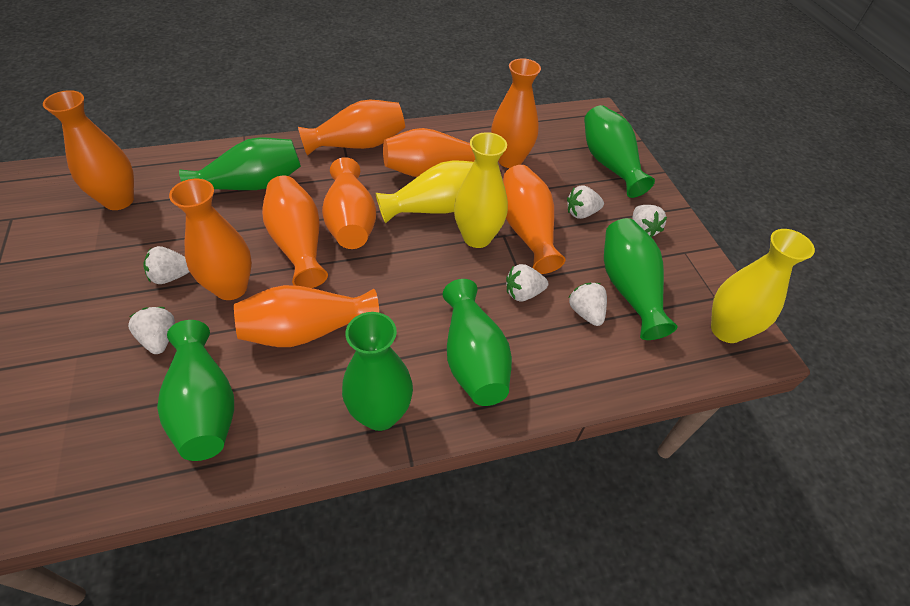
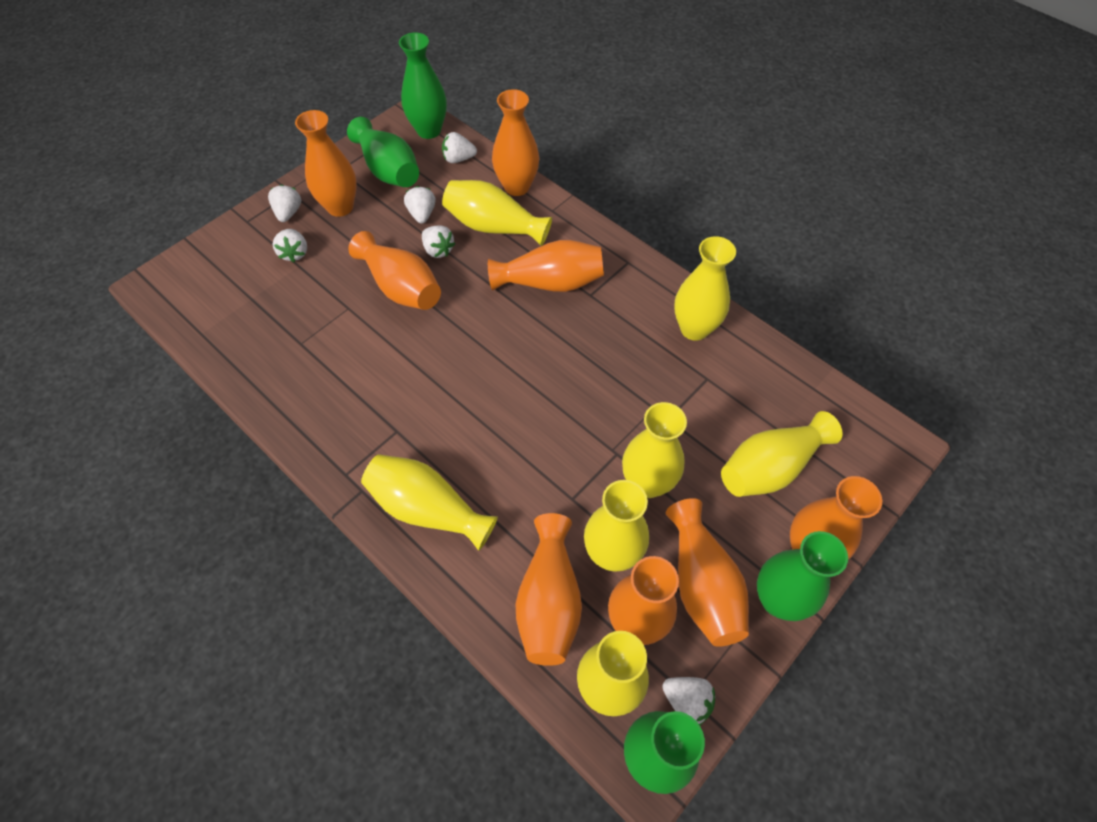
green vase: 6 -> 4
orange vase: 9 -> 8
yellow vase: 3 -> 7

